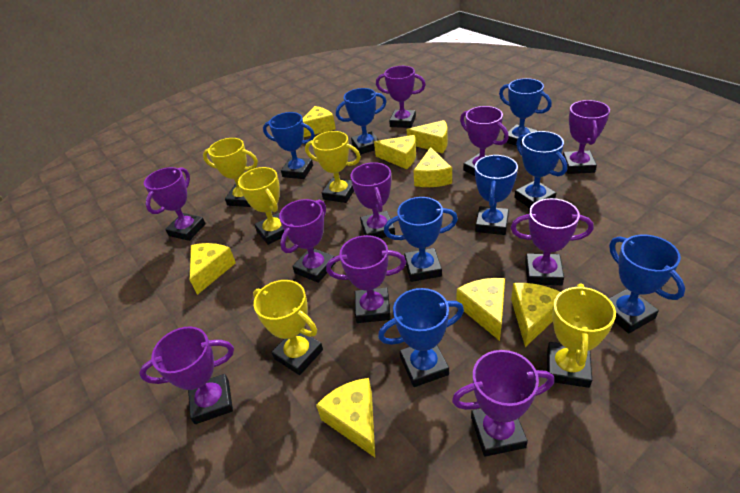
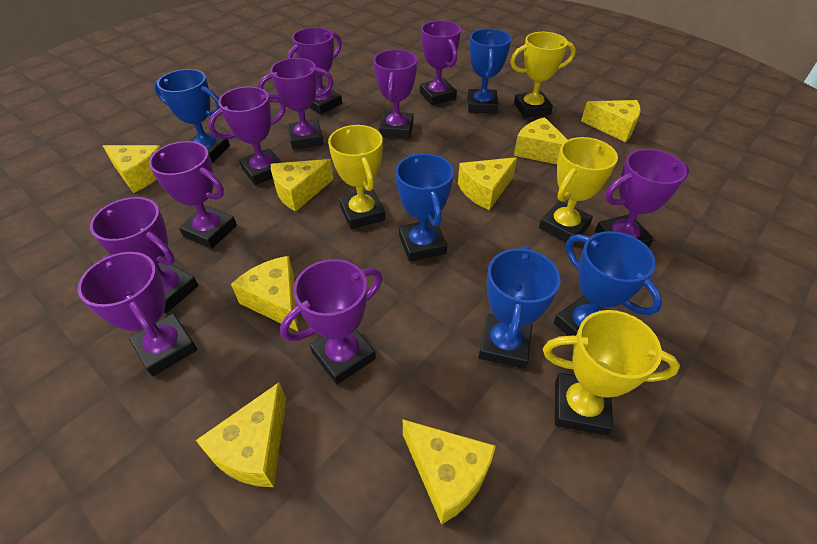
blue trophy: 8 -> 5
yellow trophy: 5 -> 4

